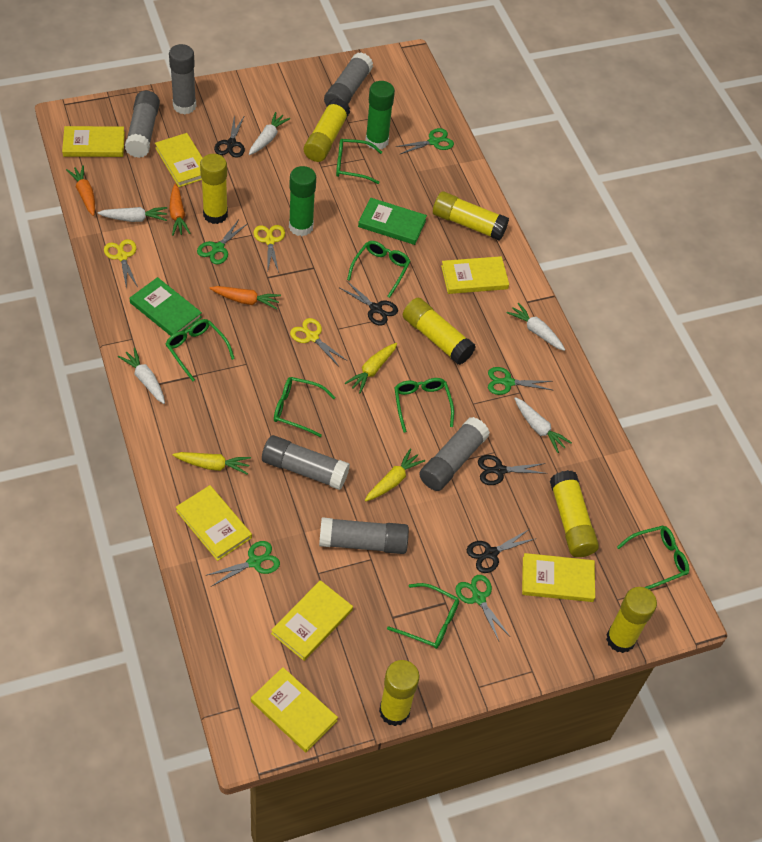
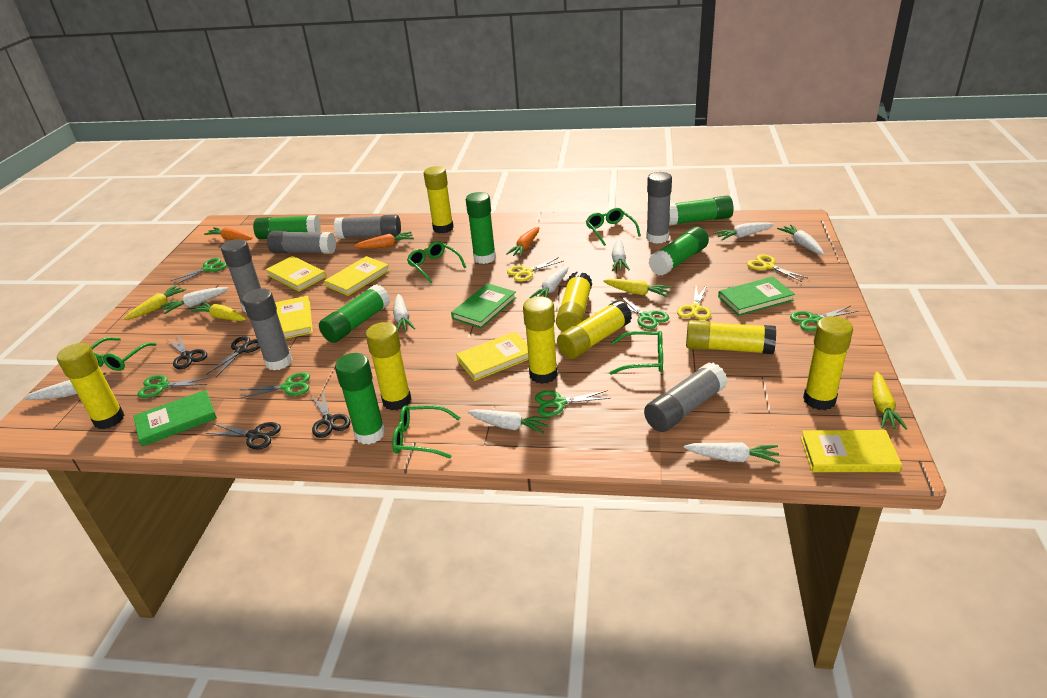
green book: 2 -> 3
green glasses: 7 -> 5
green glue stick: 2 -> 6
green scissors: 5 -> 6
white carrot: 5 -> 9
yellow book: 7 -> 5
yellow carrot: 3 -> 4
yellow glue stick: 7 -> 8

